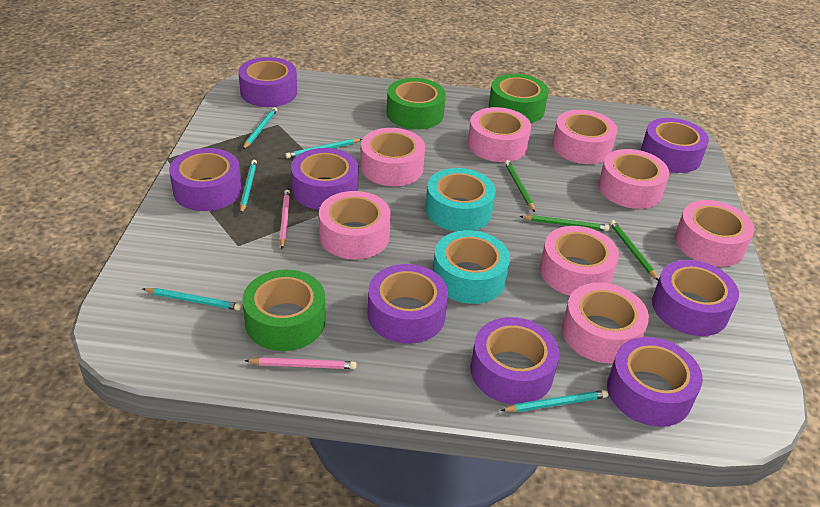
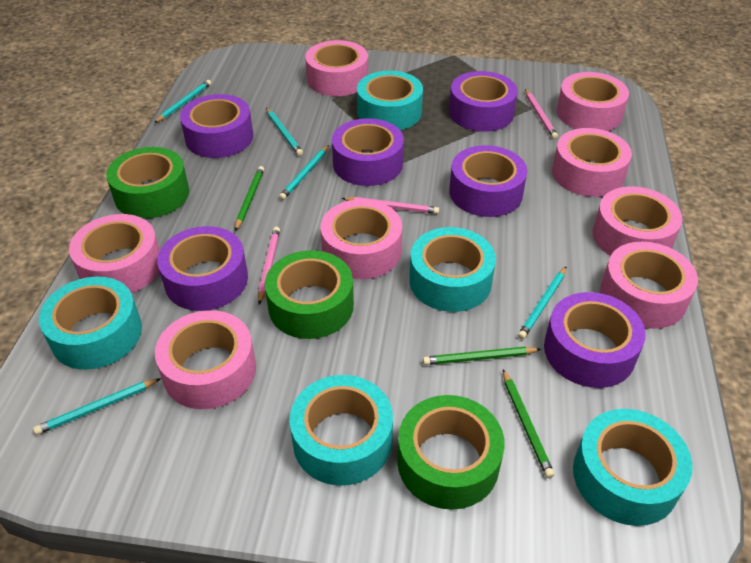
pink pencil: 2 -> 3
purple tape: 8 -> 6
turquoise tape: 2 -> 5

